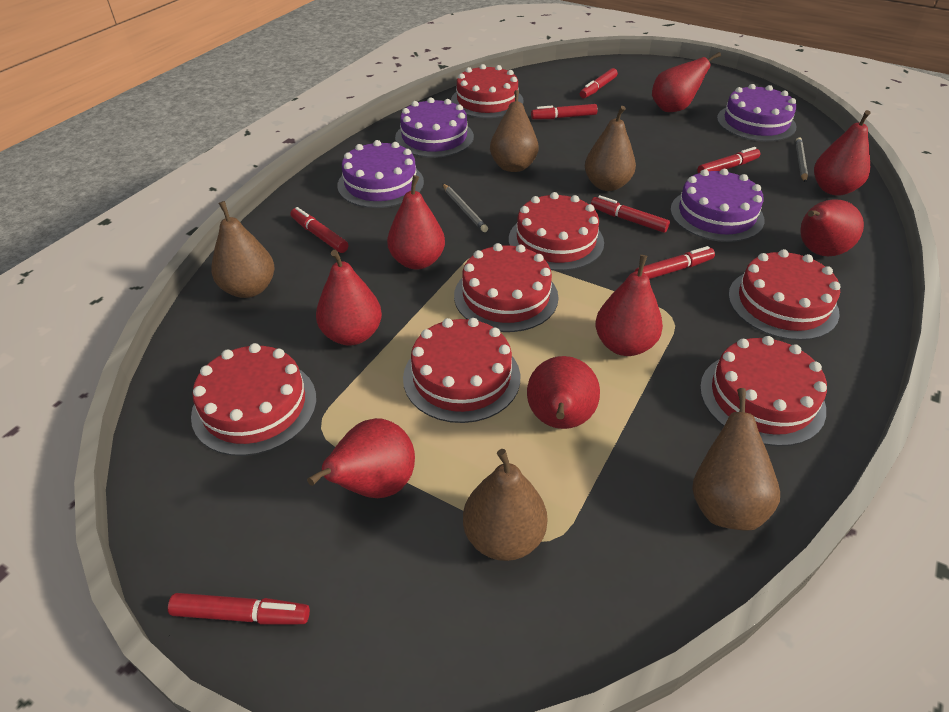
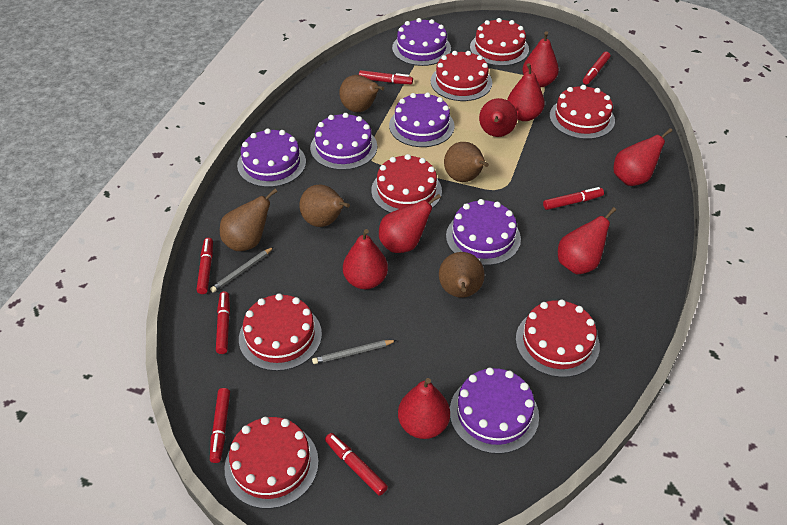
purple cake: 4 -> 6

